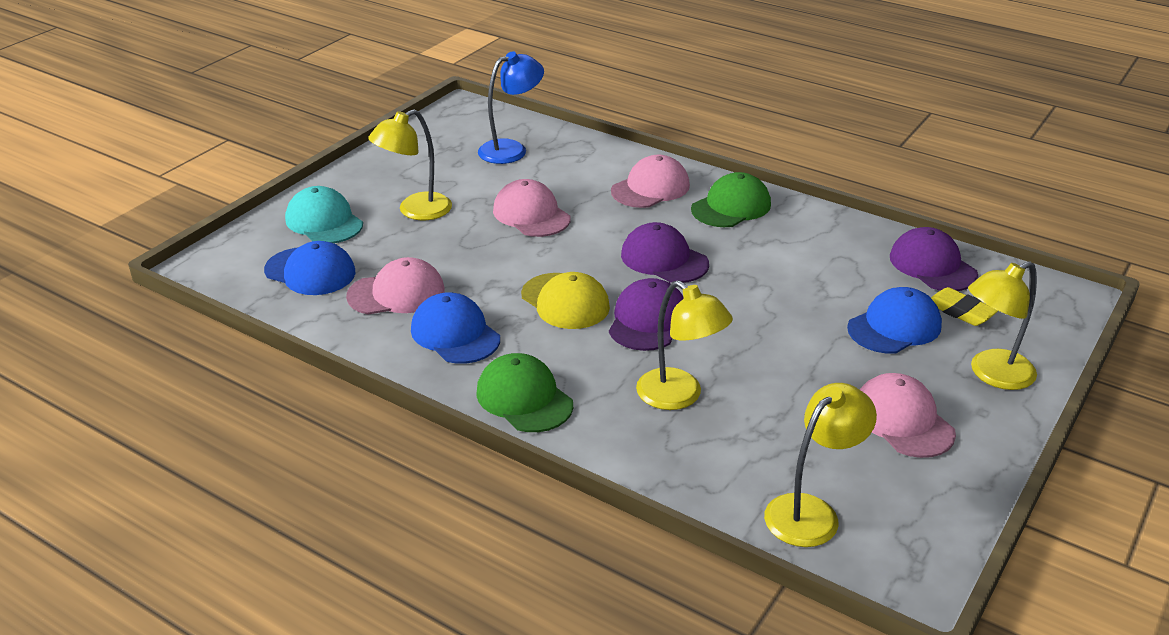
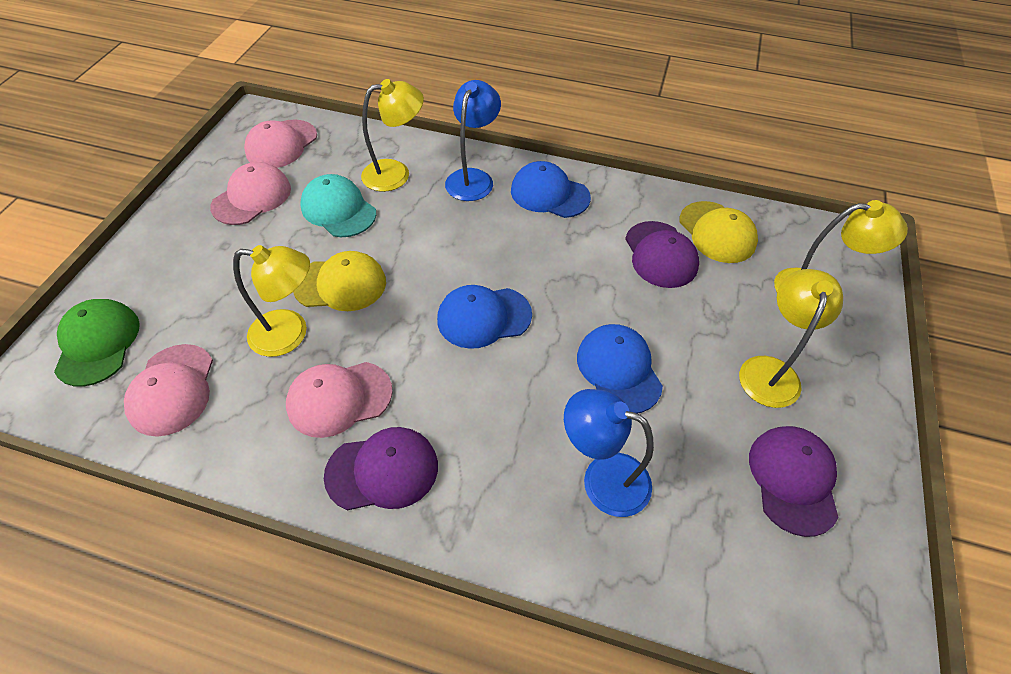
blue lamp: 1 -> 2
green cap: 2 -> 1
yellow cap: 1 -> 2
yellow eraser: 1 -> 0

